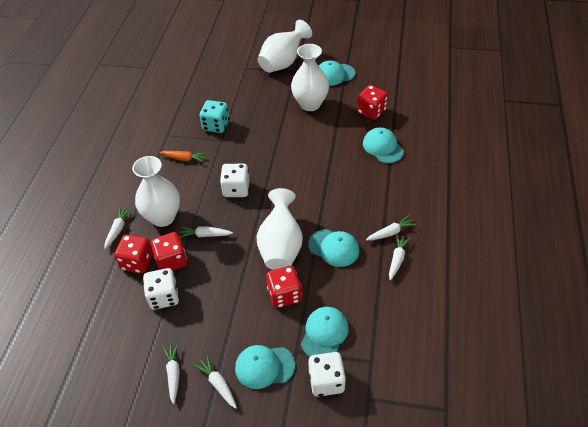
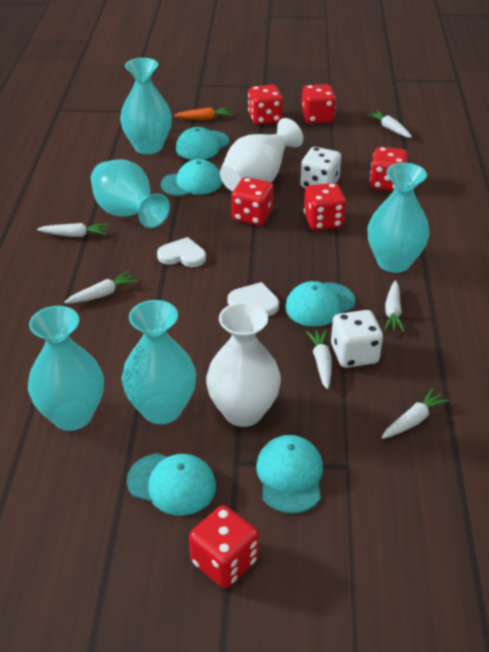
red dice: 4 -> 6
turquoise dice: 1 -> 0
turquoise vase: 0 -> 5
white dice: 3 -> 2
white heart: 0 -> 2
white vase: 4 -> 2

